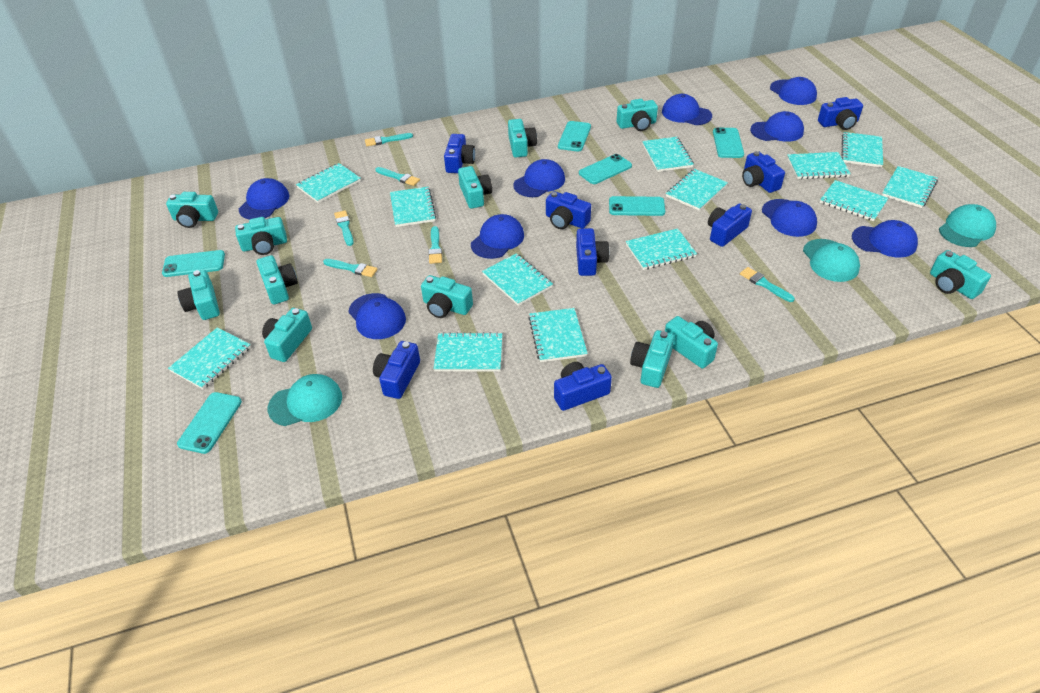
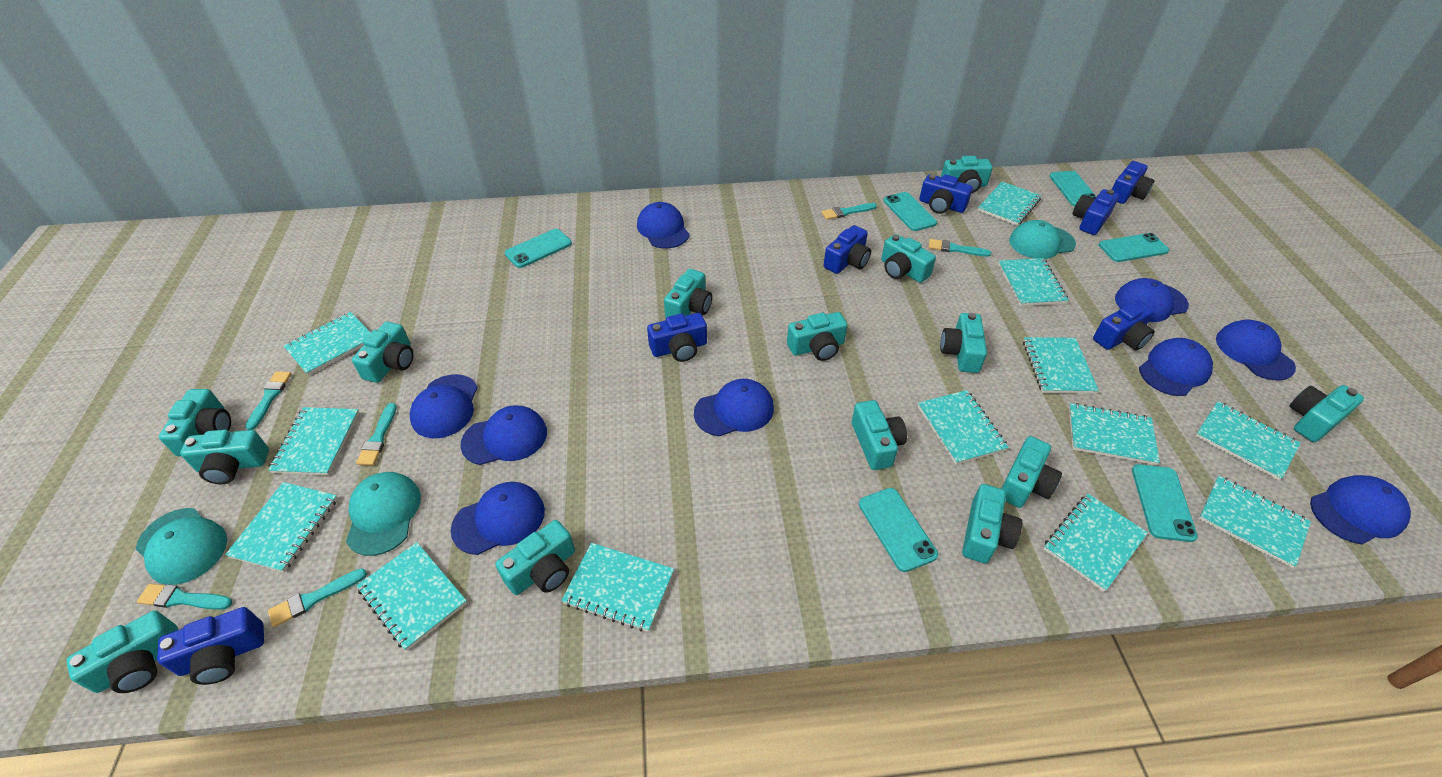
blue camera: 8 -> 7
turquoise camera: 12 -> 14

